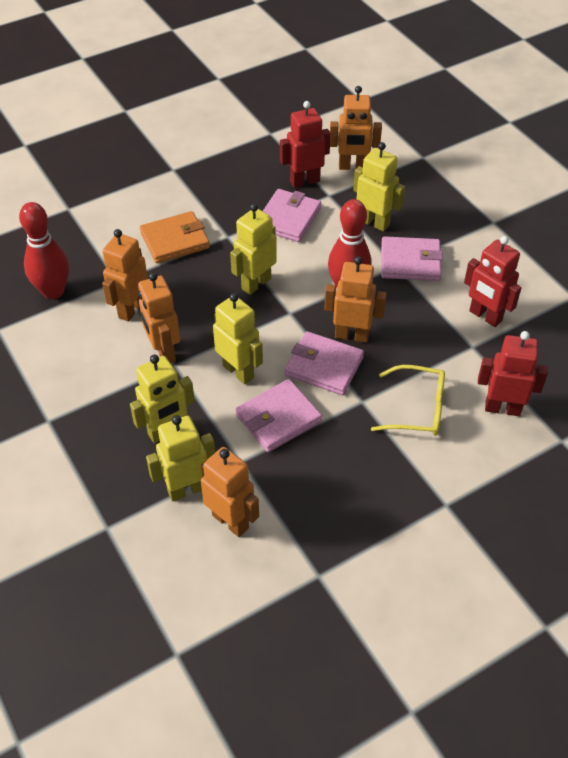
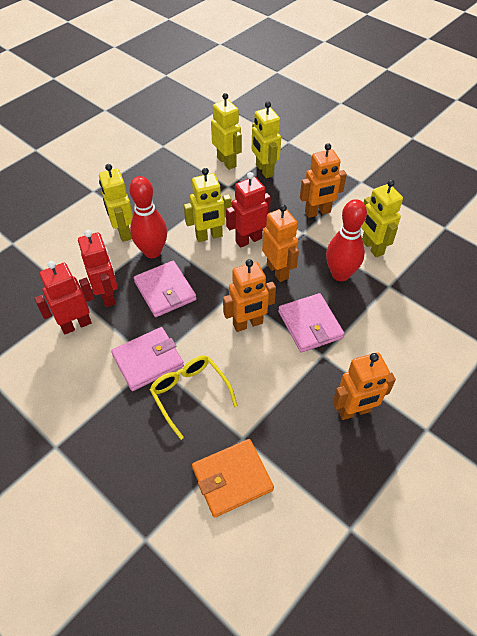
orange robot: 5 -> 4
pink wallet: 4 -> 3

